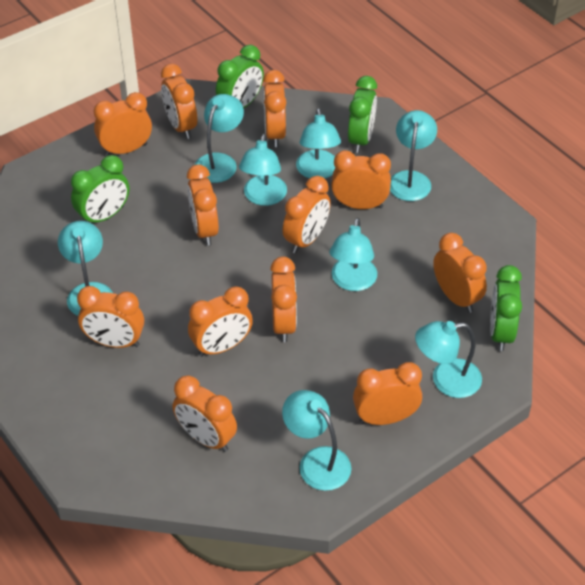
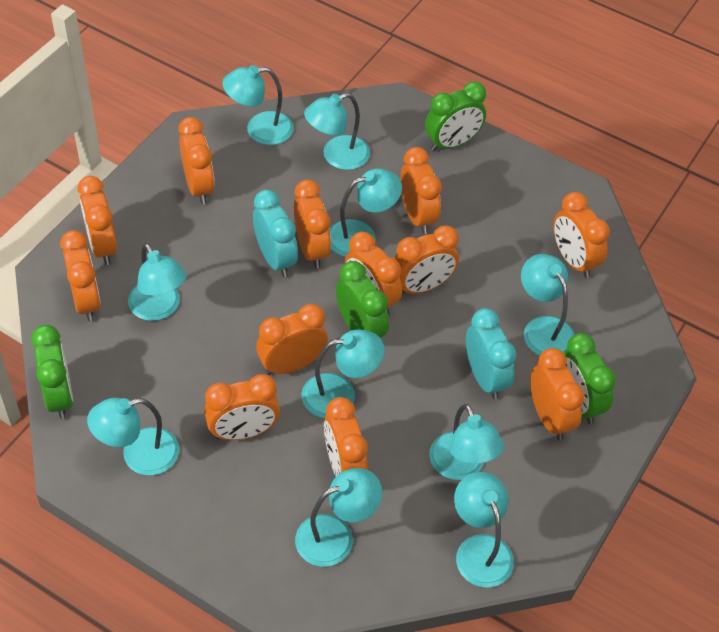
turquoise clock: 0 -> 2
turquoise lamp: 8 -> 10

